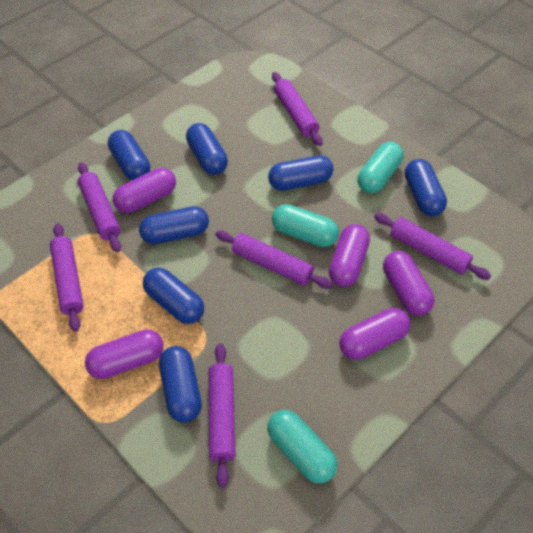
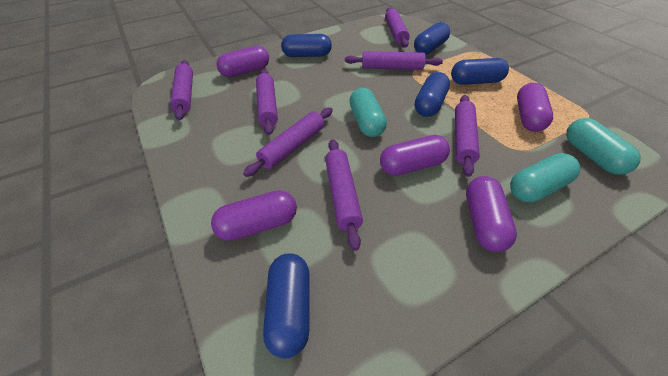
blue capsule: 7 -> 5
purple rolling pin: 6 -> 7

